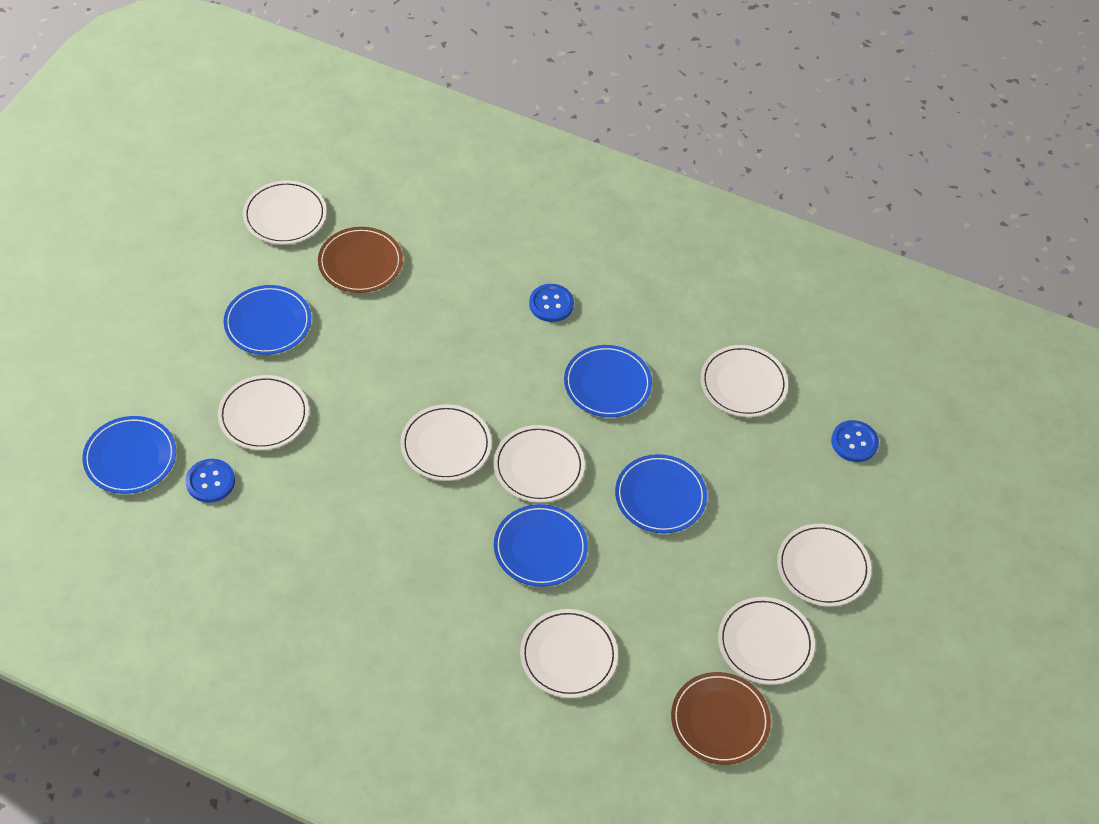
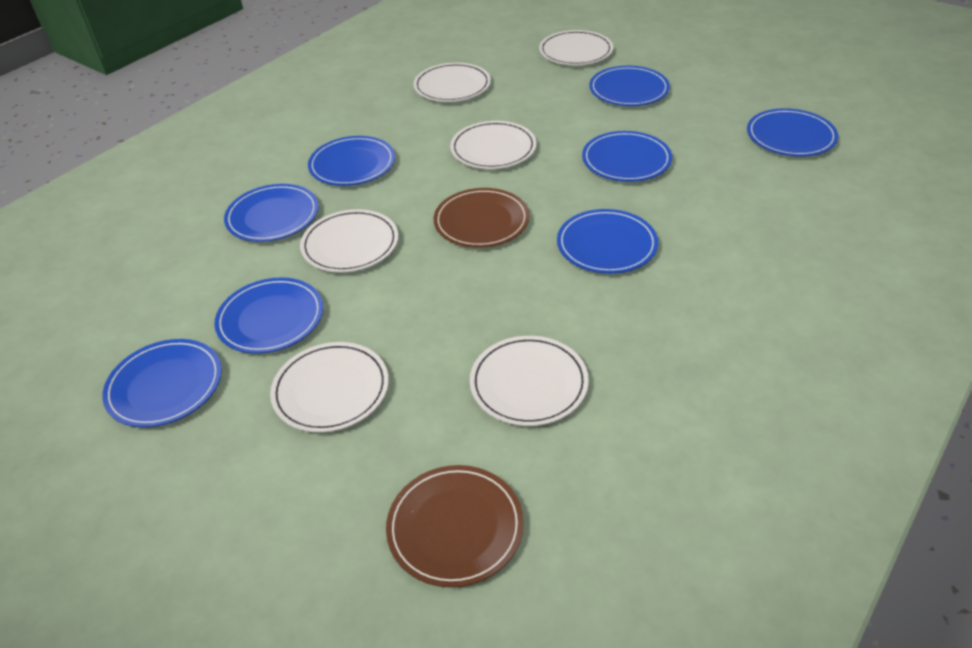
blue button: 3 -> 0
blue plate: 5 -> 8
white plate: 8 -> 6

